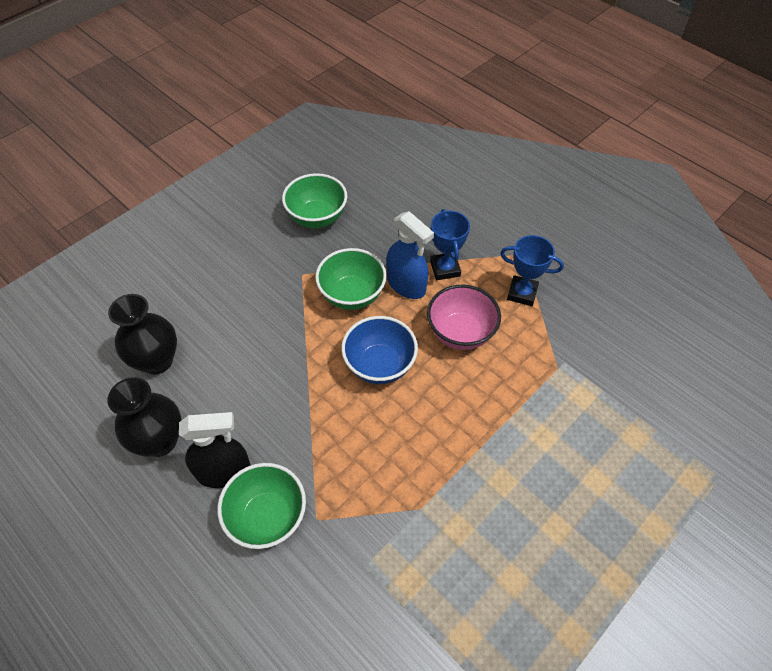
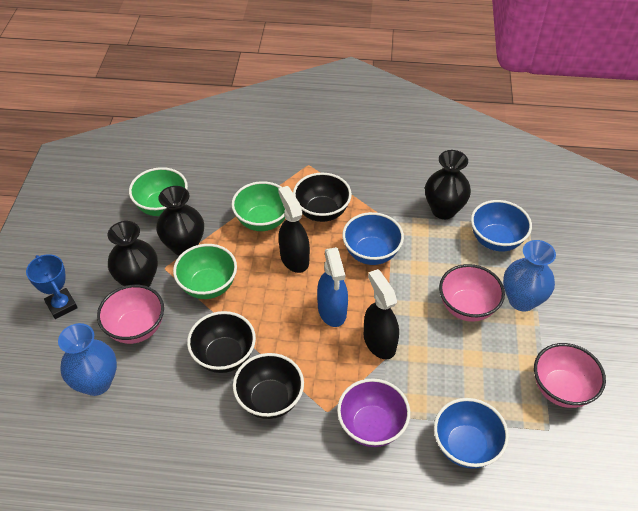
black bowl: 0 -> 3
black spray bottle: 1 -> 2
black vase: 2 -> 3
blue bowl: 1 -> 3
blue trophy: 2 -> 1
blue vase: 0 -> 2
pink bowl: 1 -> 3
purple bowl: 0 -> 1

